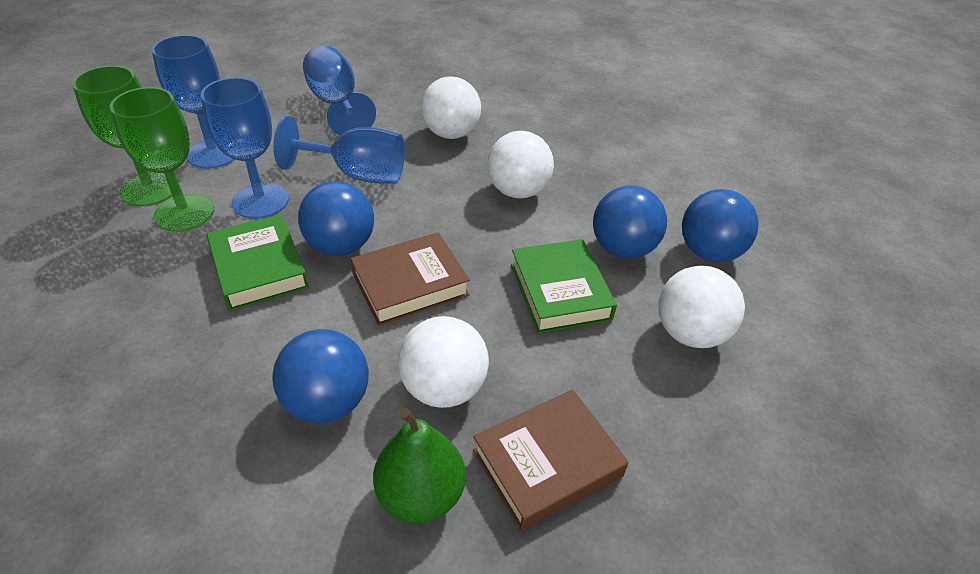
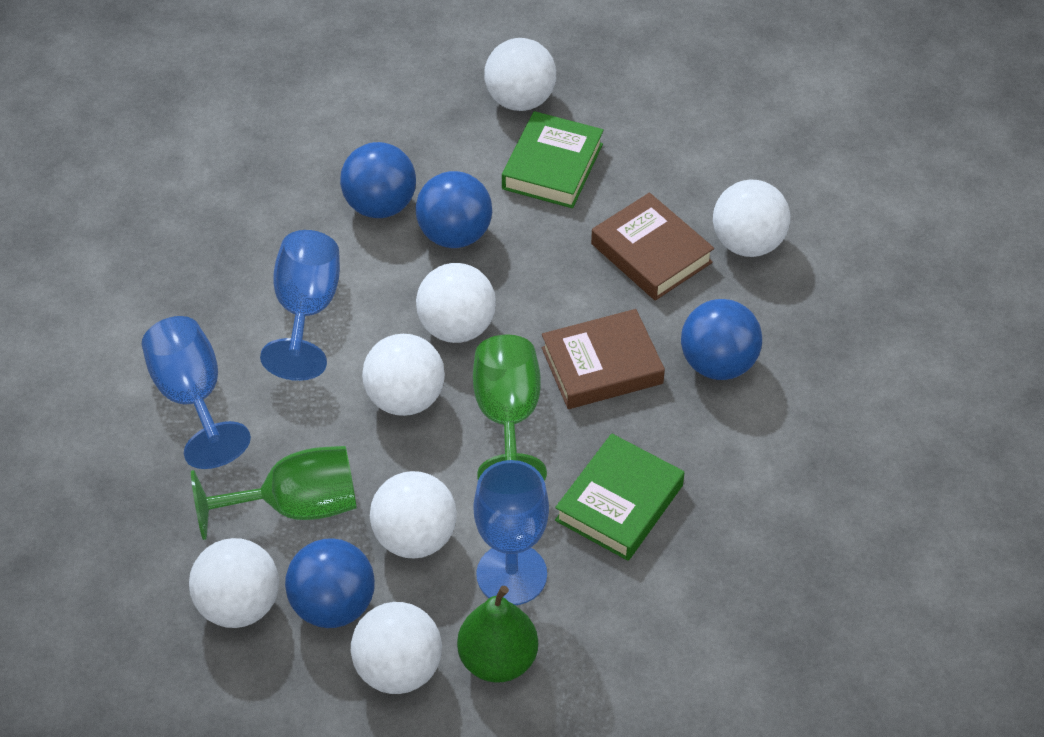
blue goblet: 4 -> 3
white ball: 4 -> 7

